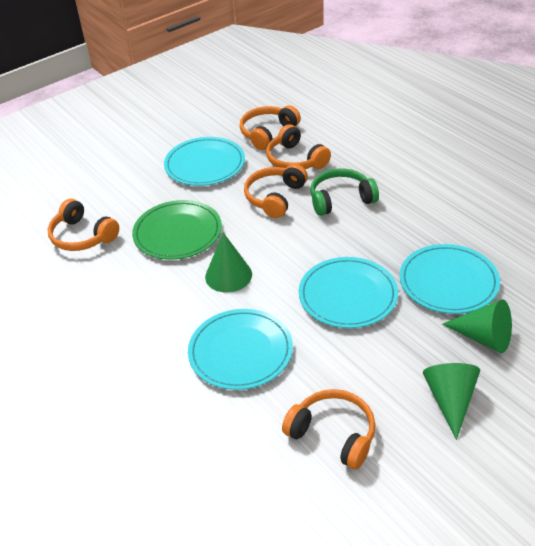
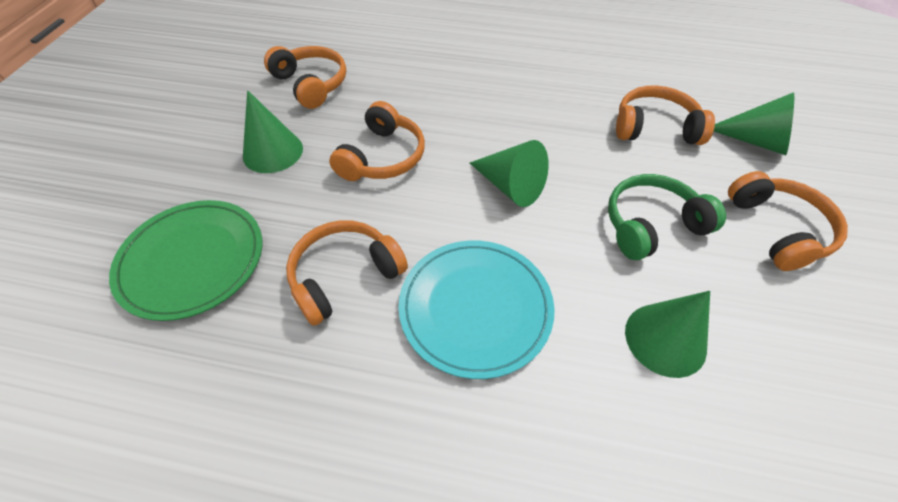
green cone: 3 -> 4
turquoise plate: 4 -> 1

